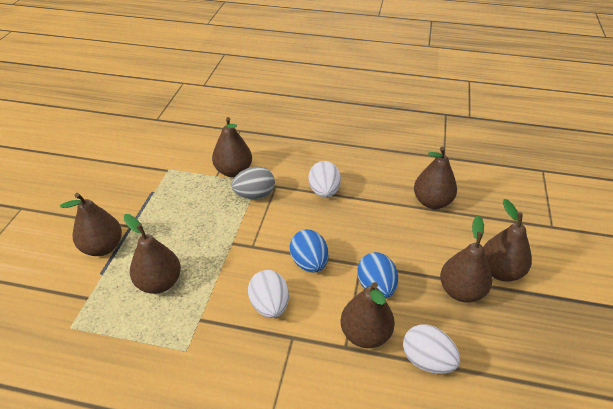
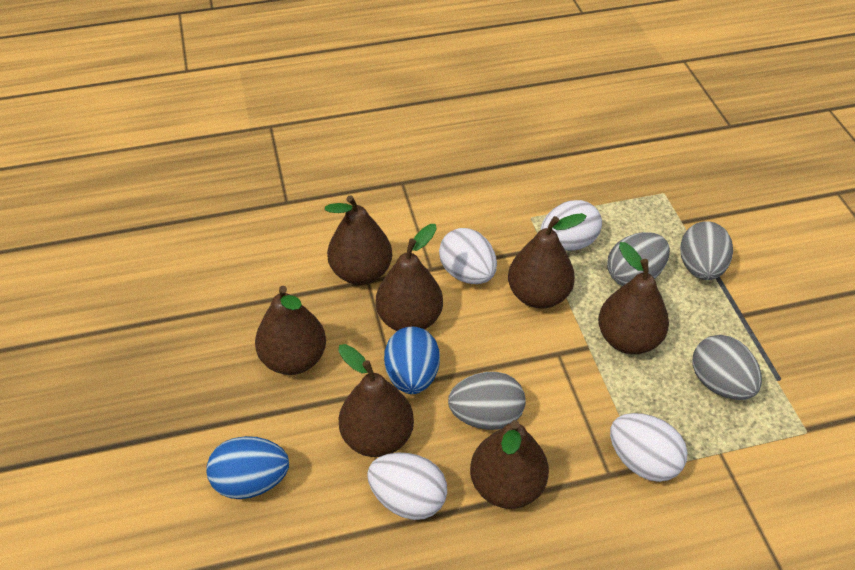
grey egg: 1 -> 4
white egg: 3 -> 4

